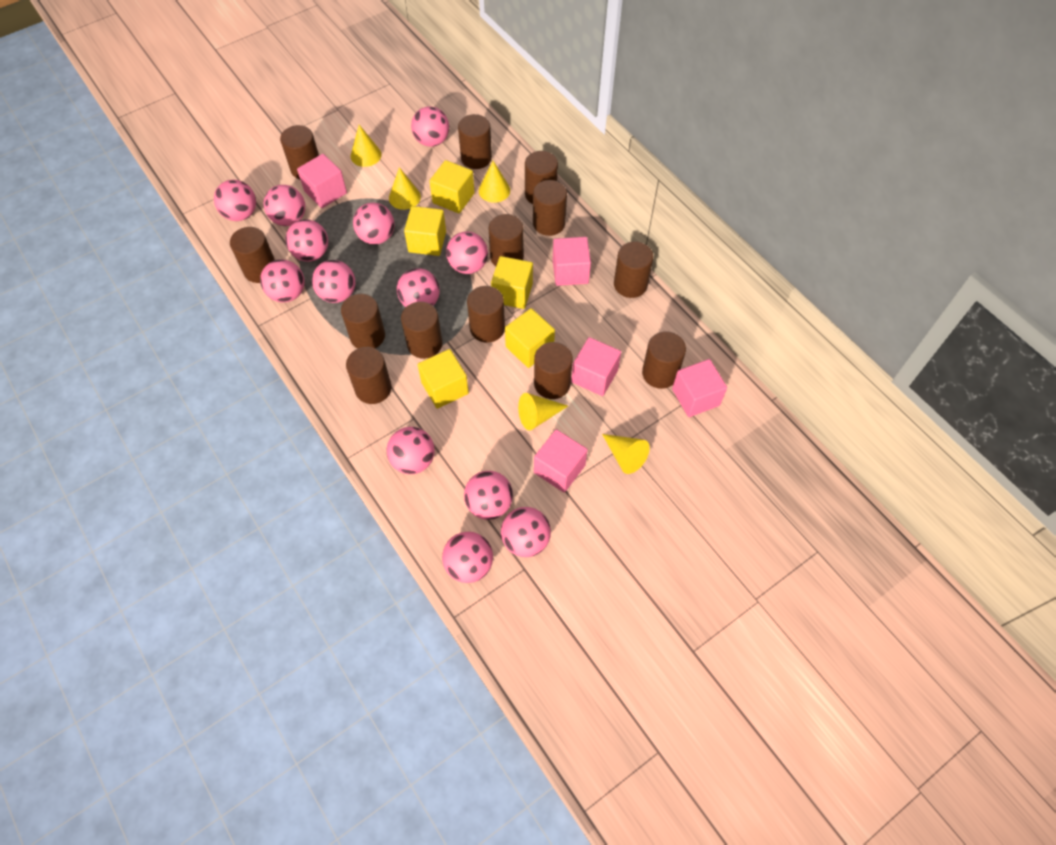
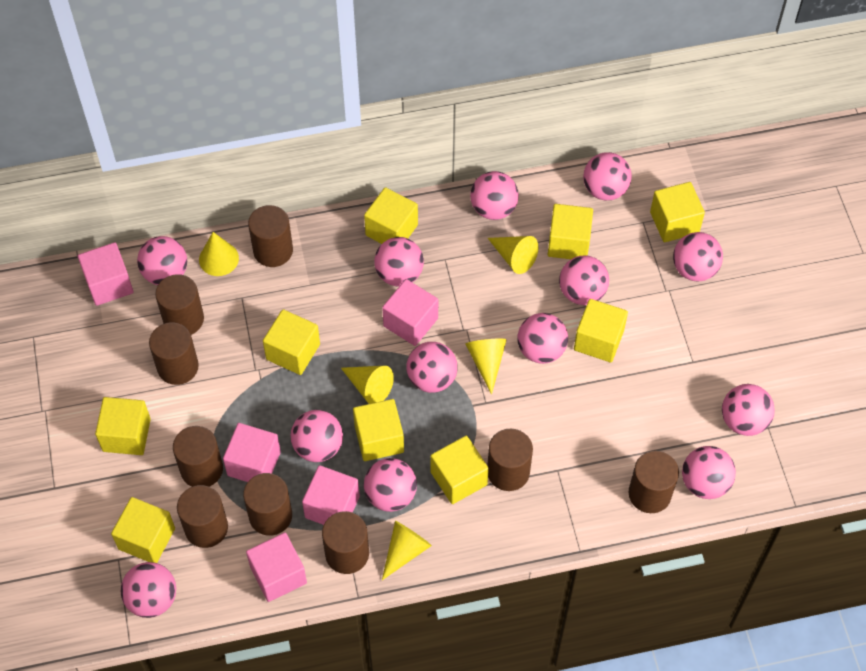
brown cylinder: 13 -> 9
yellow cube: 5 -> 9

